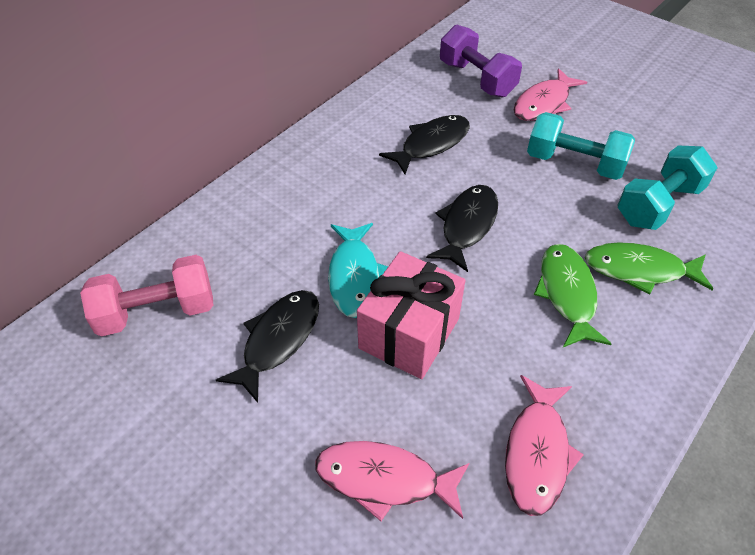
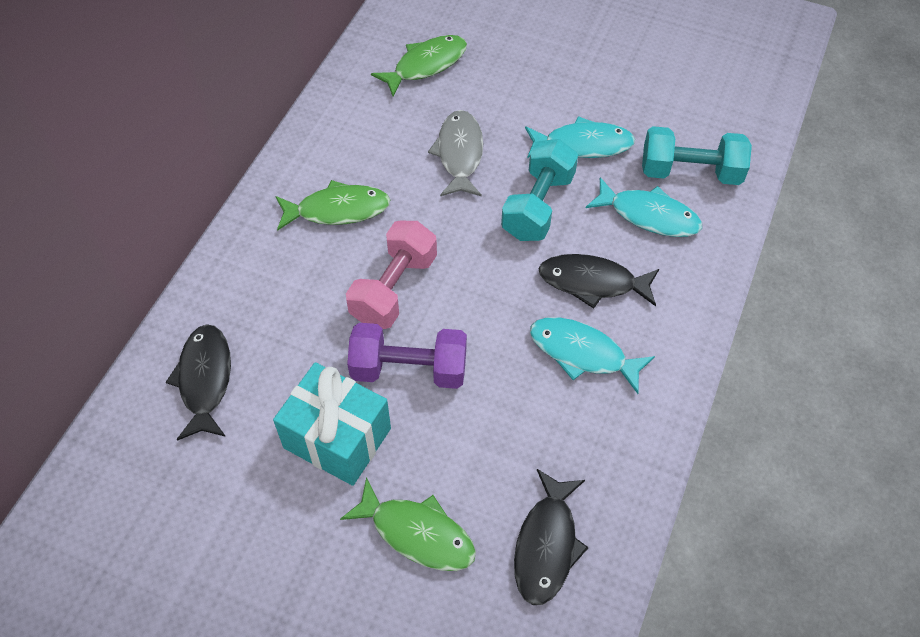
green fish: 2 -> 3
grey fish: 0 -> 1
pink fish: 3 -> 0
pink gift: 1 -> 0
turquoise fish: 1 -> 3
turquoise gift: 0 -> 1

